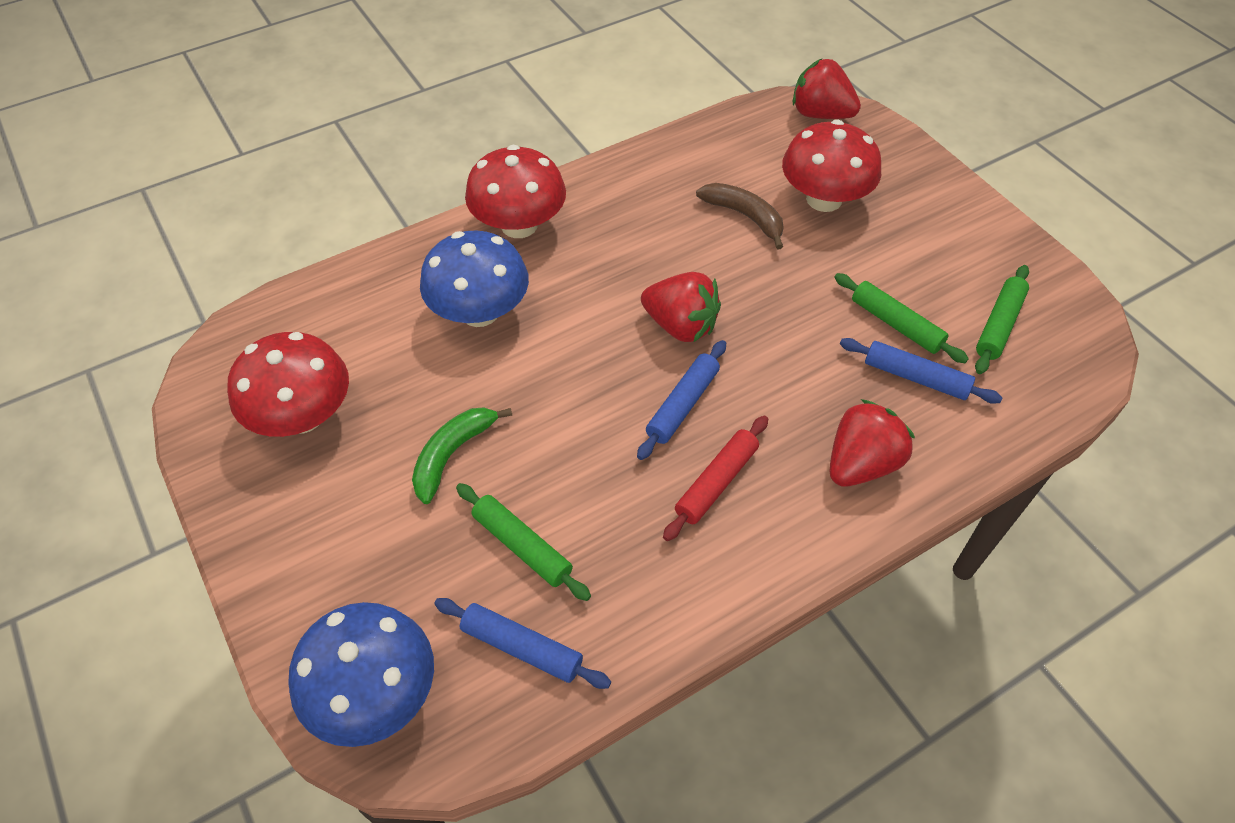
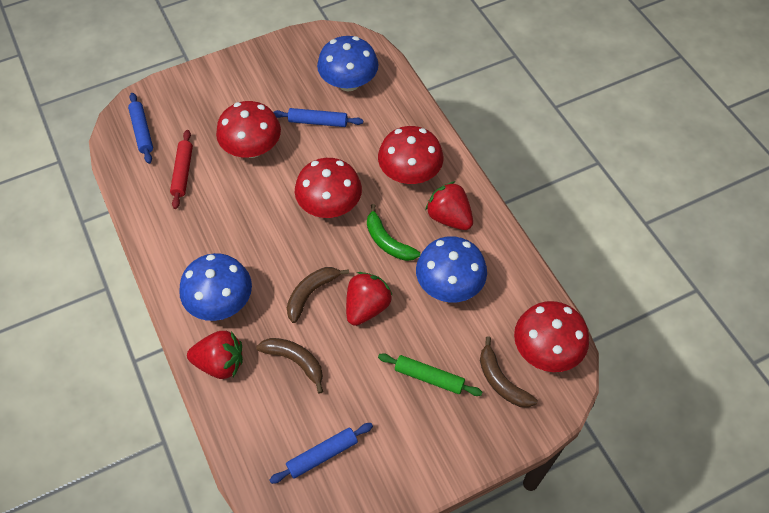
blue mushroom: 2 -> 3
brown banana: 1 -> 3
green rolling pin: 3 -> 1
red mushroom: 3 -> 4

